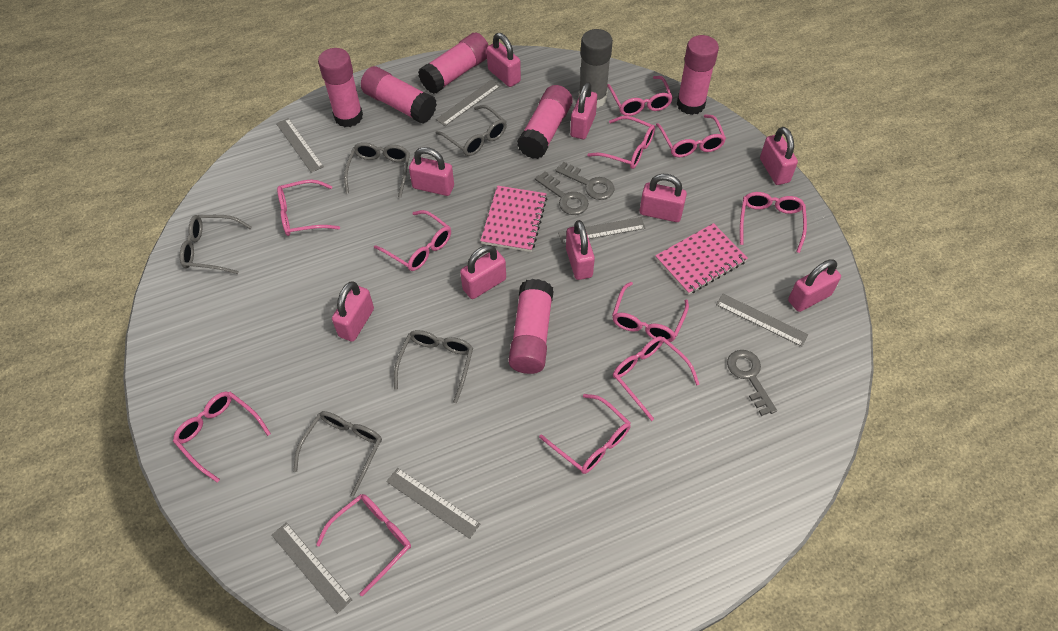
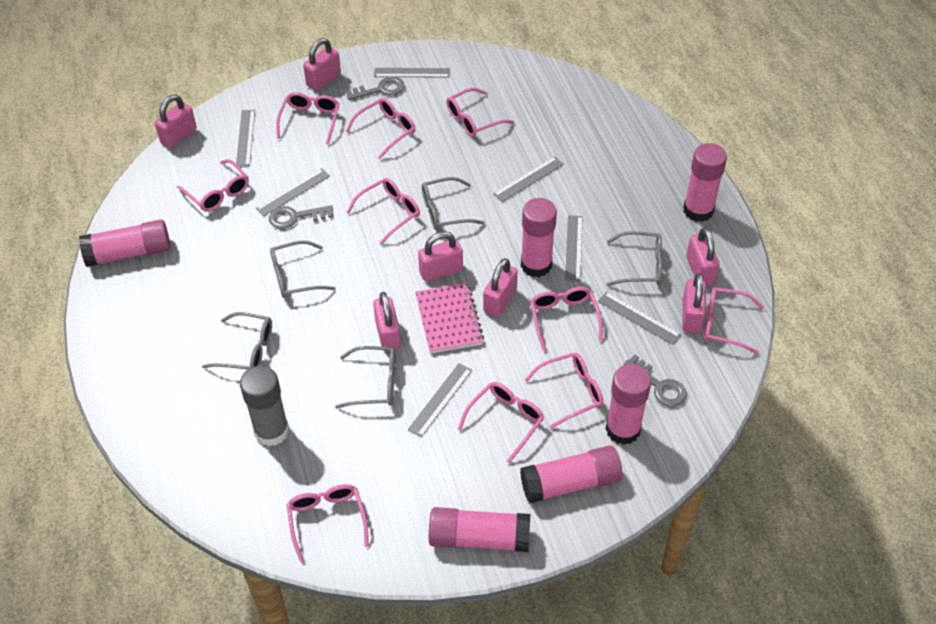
grey ruler: 6 -> 7
pink glasses: 11 -> 10
pink notebook: 2 -> 1
pink padlock: 9 -> 7

